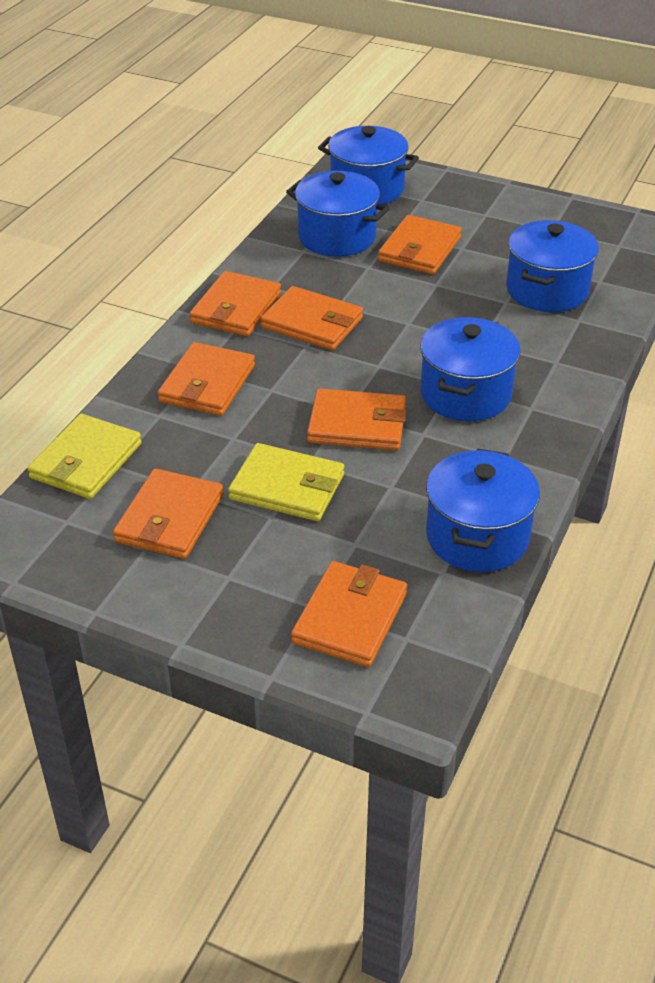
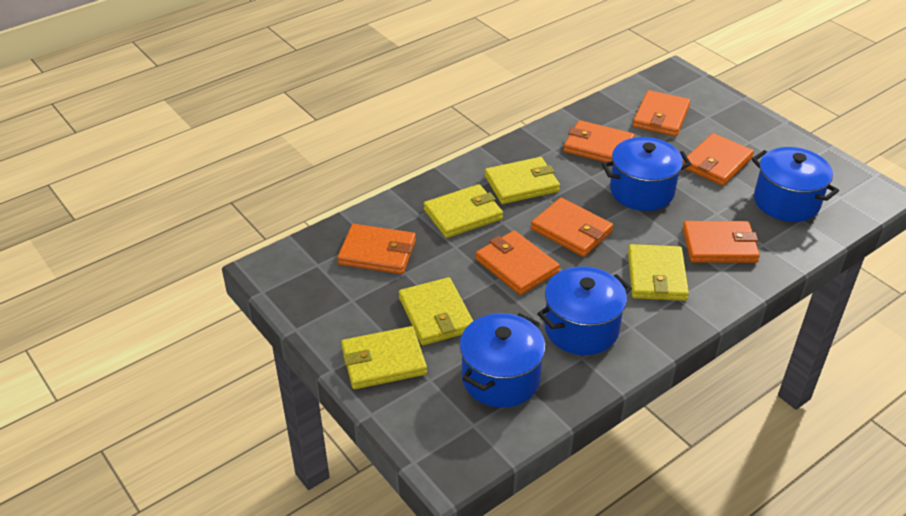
blue pot: 5 -> 4
yellow wallet: 2 -> 5

